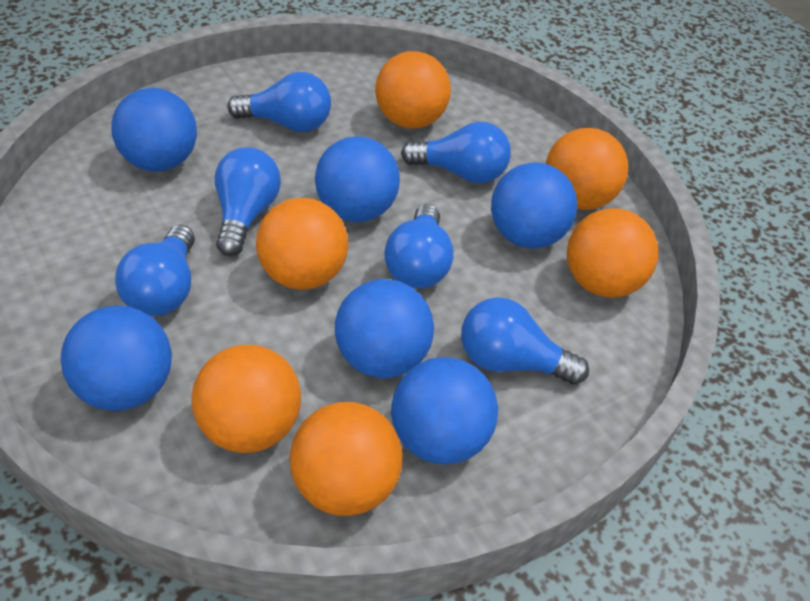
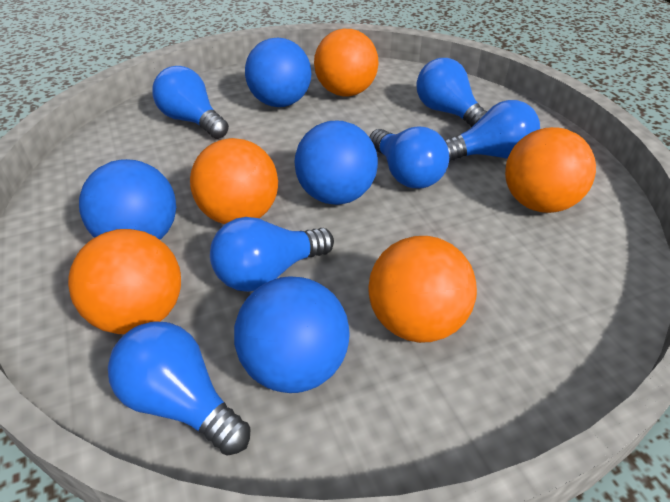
blue ball: 6 -> 4
orange ball: 6 -> 5

